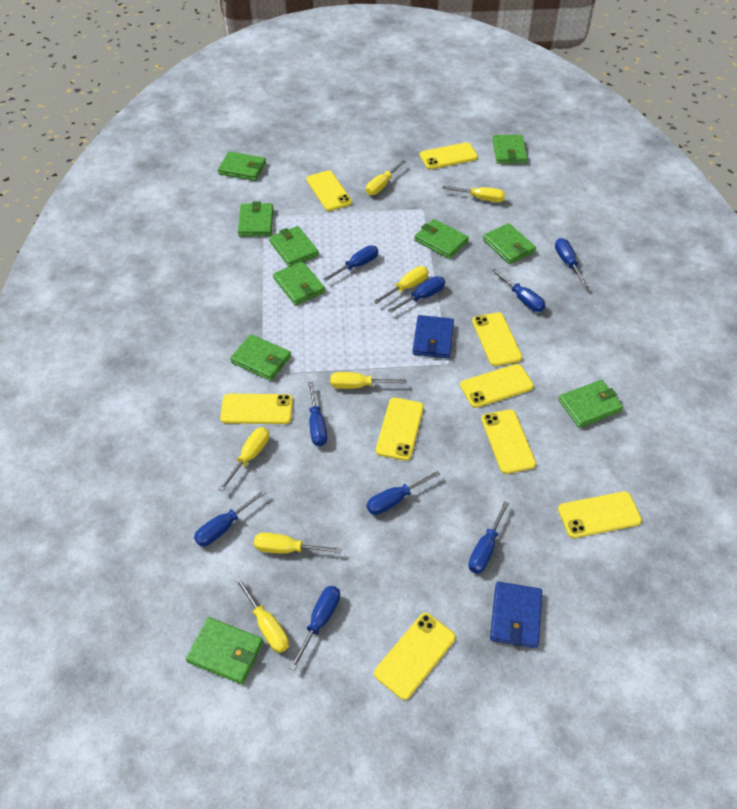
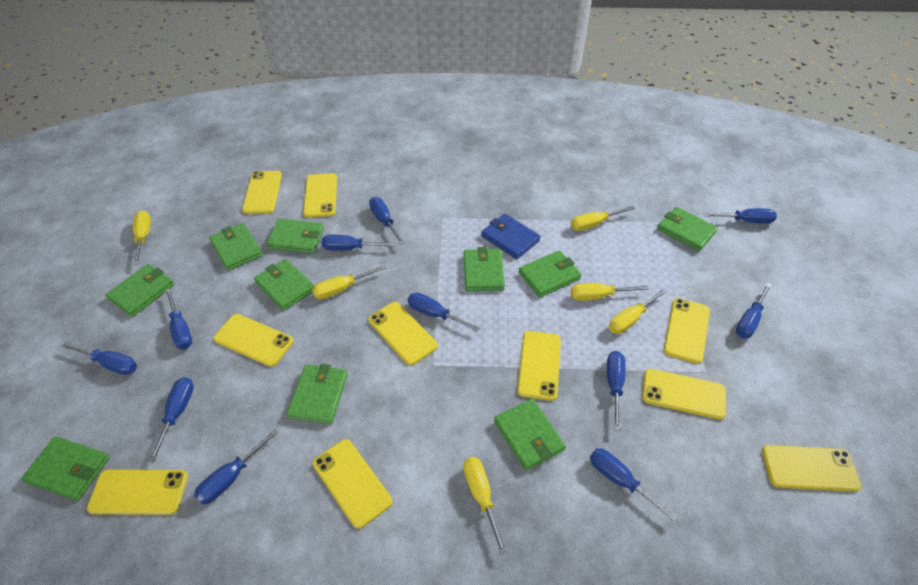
blue screwdriver: 9 -> 11
blue wallet: 2 -> 1
yellow phone: 9 -> 10
yellow screwdriver: 7 -> 6

